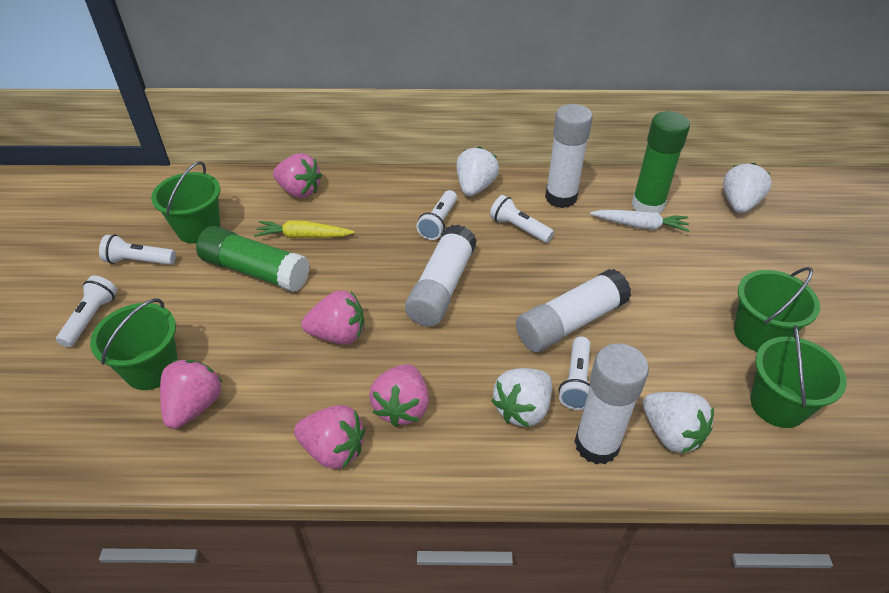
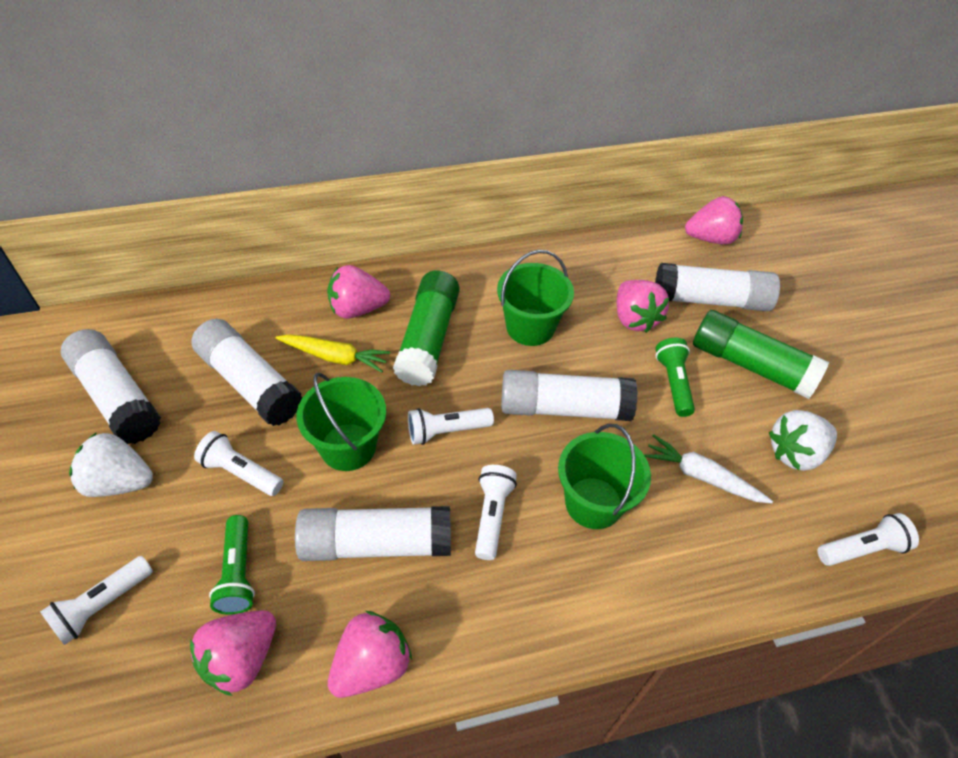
green bucket: 4 -> 3
green flashlight: 0 -> 2
white glue stick: 4 -> 5
white strawberry: 4 -> 2

